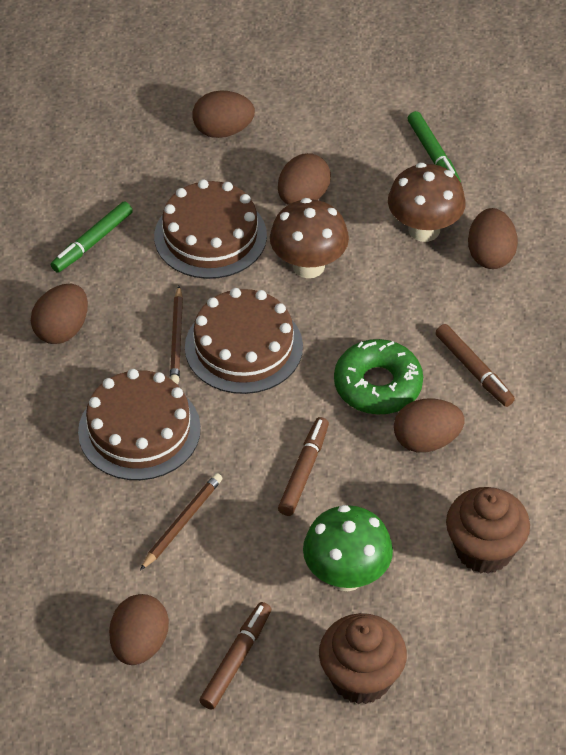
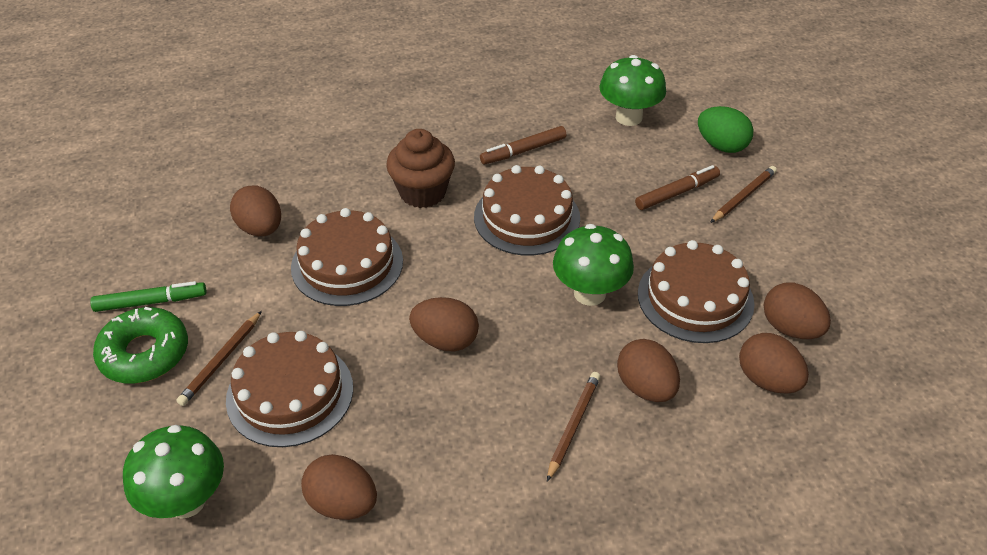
brown cake: 3 -> 4
brown cupcake: 2 -> 1
brown marker: 3 -> 2
brown mushroom: 2 -> 0
brown pencil: 2 -> 3
green egg: 0 -> 1
green marker: 2 -> 1
green mushroom: 1 -> 3

